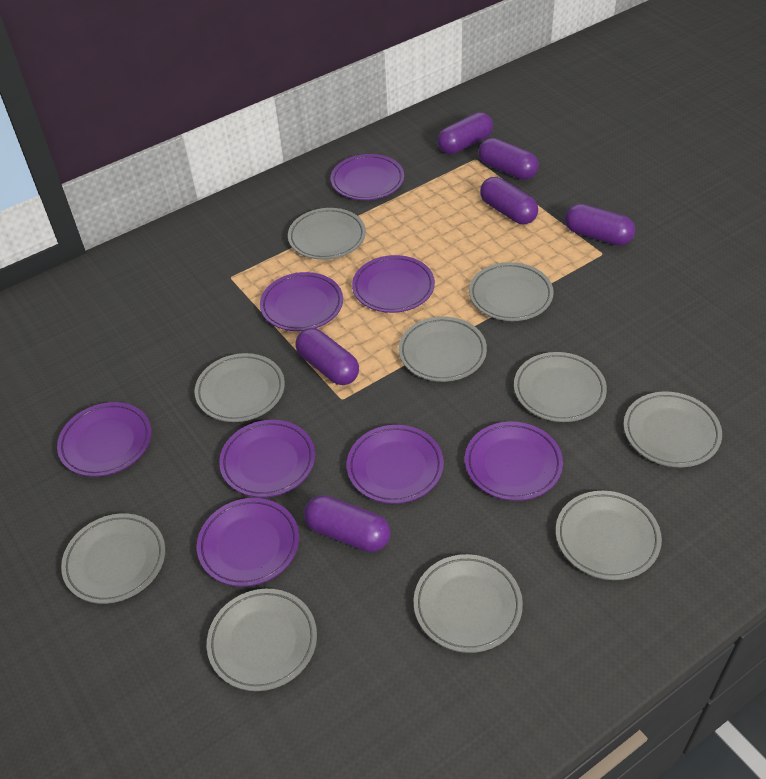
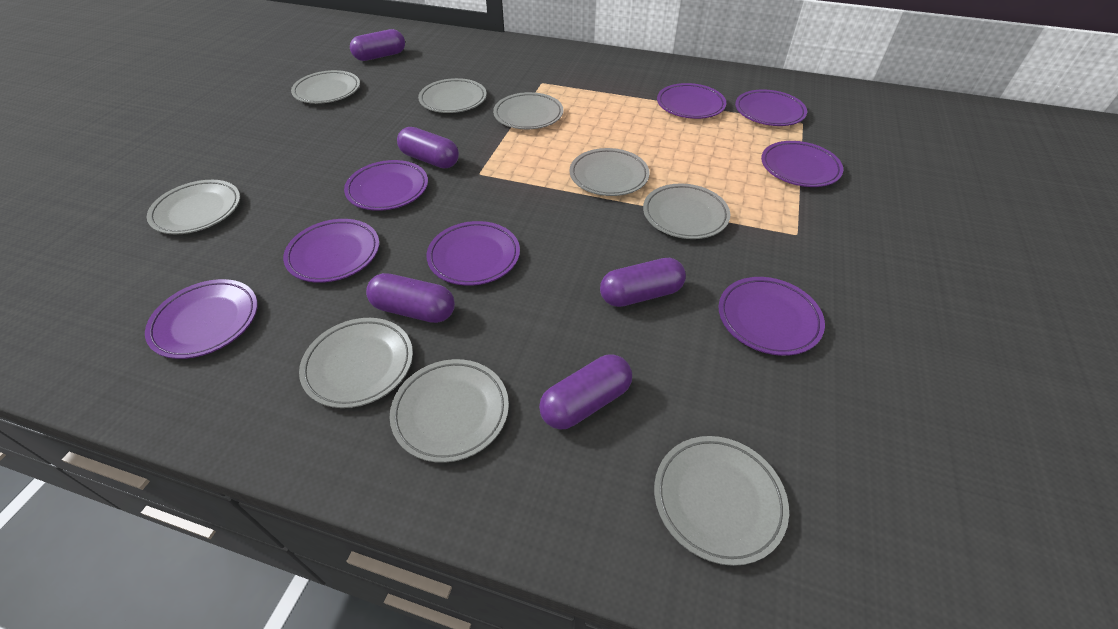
grey plate: 10 -> 9
purple capsule: 6 -> 5

